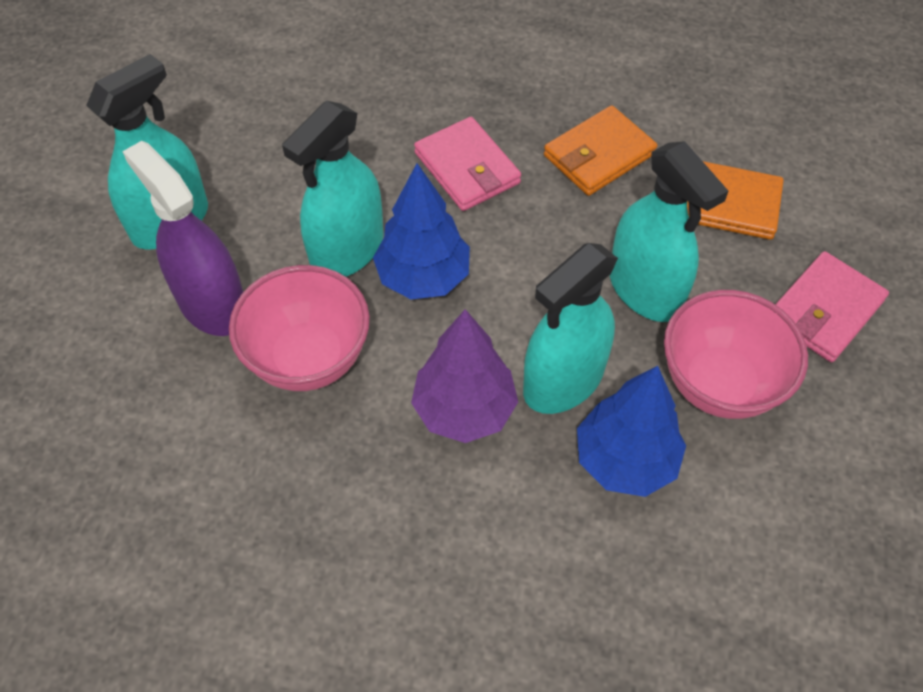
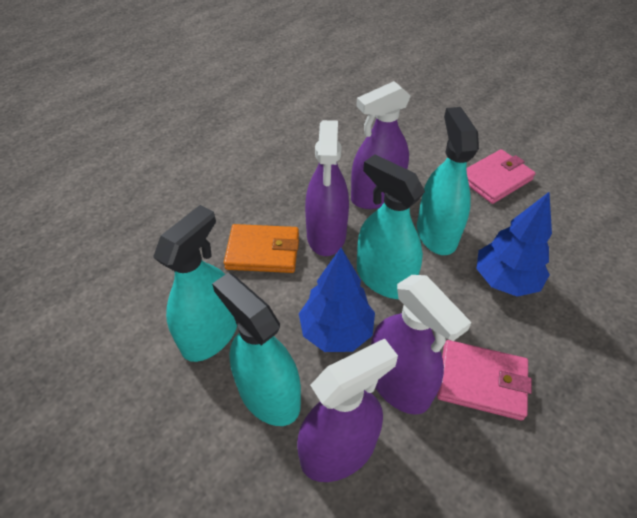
orange wallet: 2 -> 1
pink bowl: 2 -> 0
purple spray bottle: 1 -> 4
purple tree: 1 -> 0

